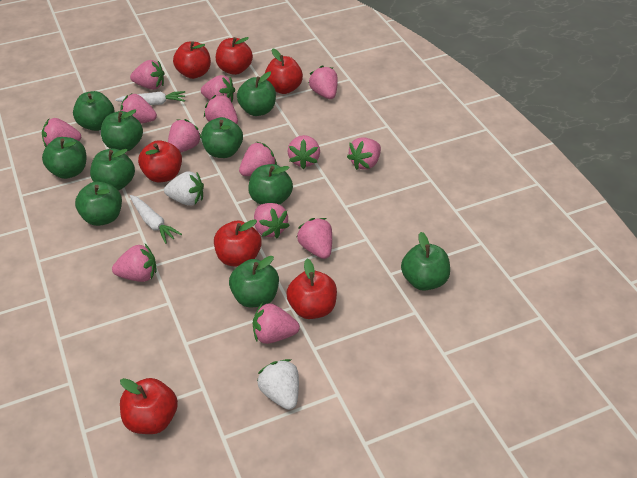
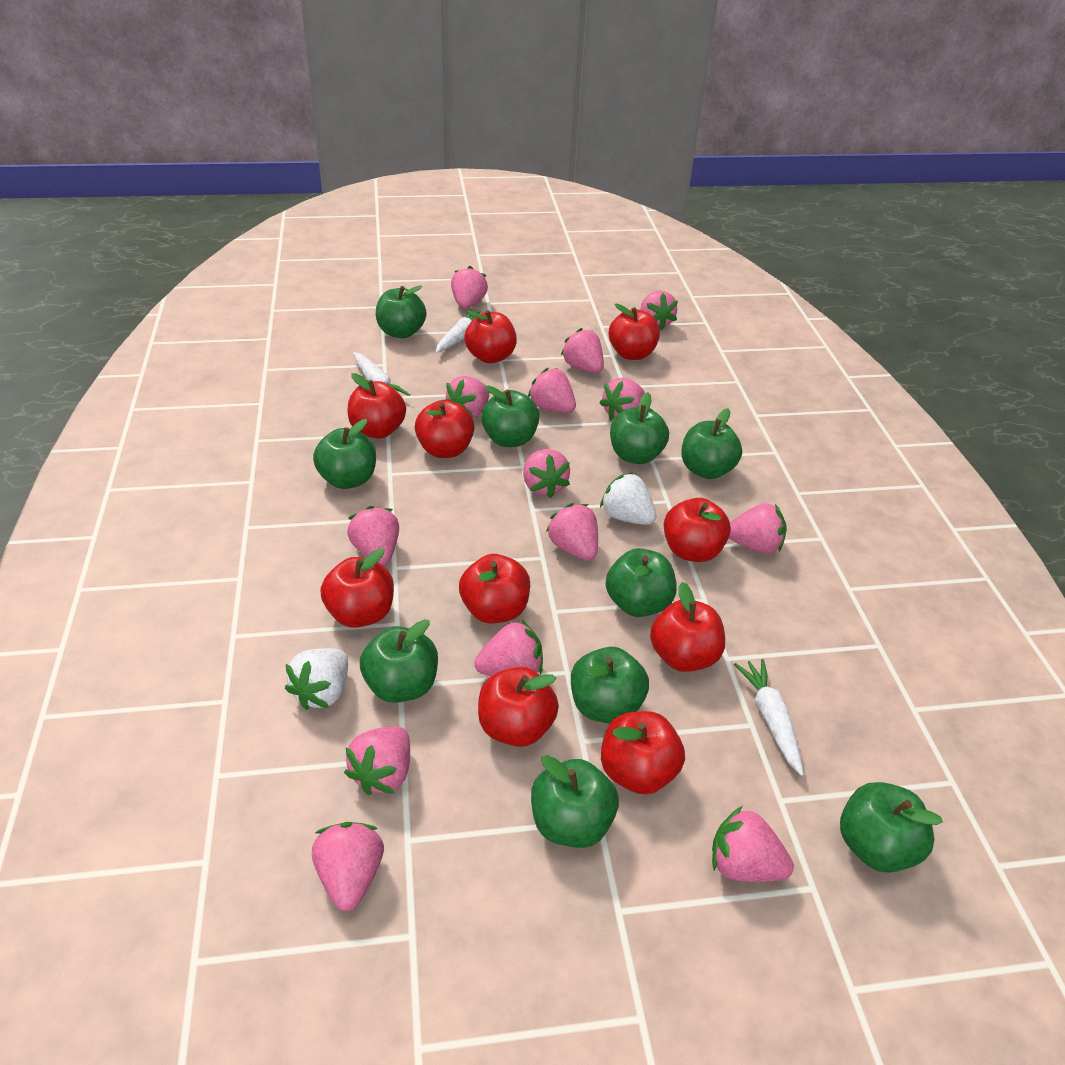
red apple: 7 -> 10
white carrot: 2 -> 3

